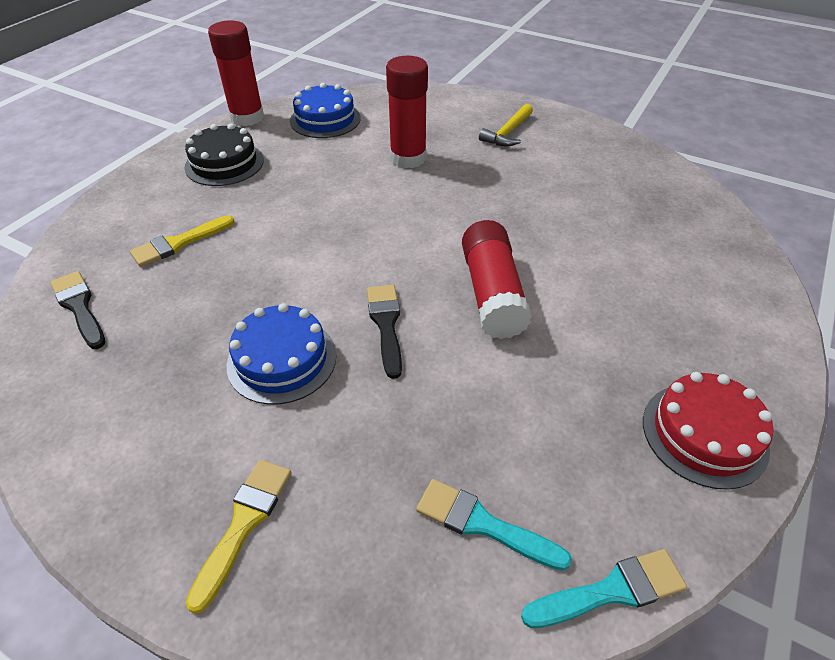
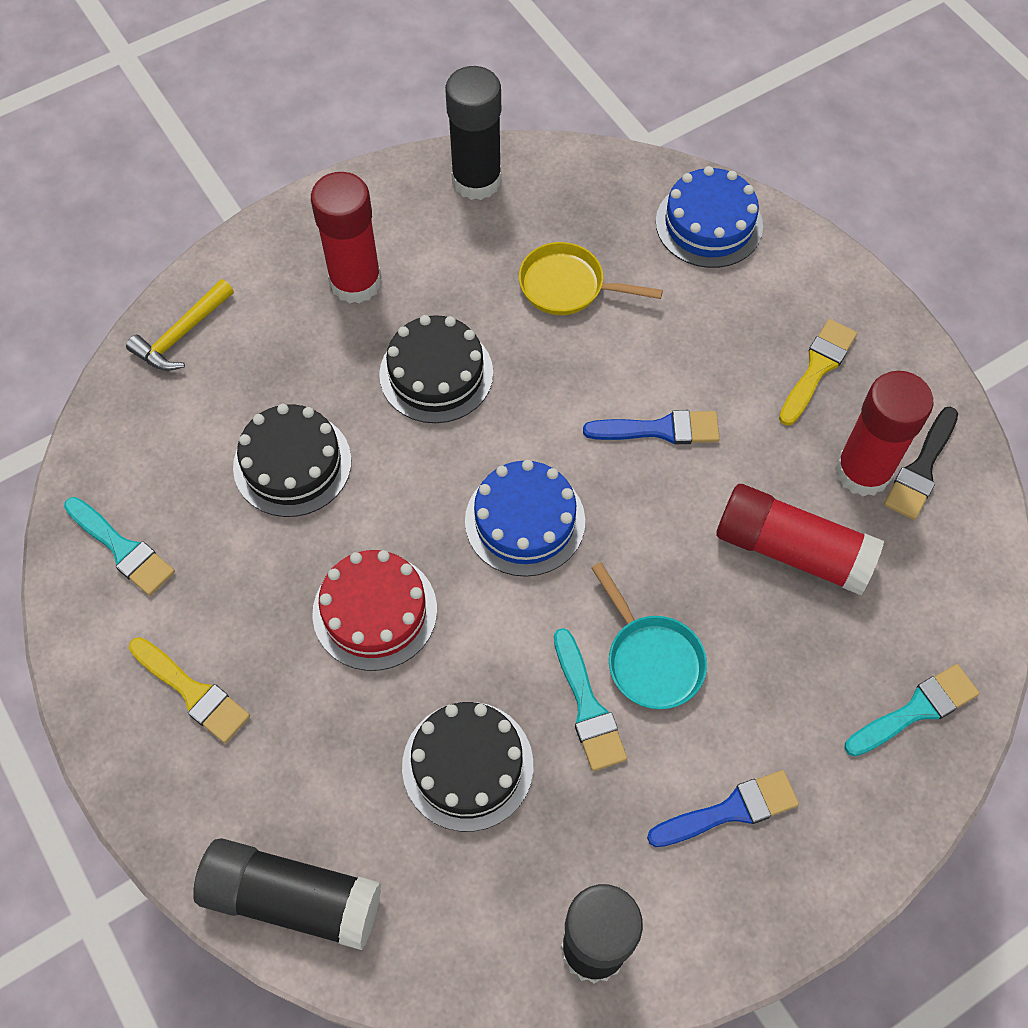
black brush: 2 -> 1
black cake: 1 -> 3
black glue stick: 0 -> 3
blue brush: 0 -> 2
turquoise brush: 2 -> 3
turquoise pan: 0 -> 1
yellow pan: 0 -> 1

